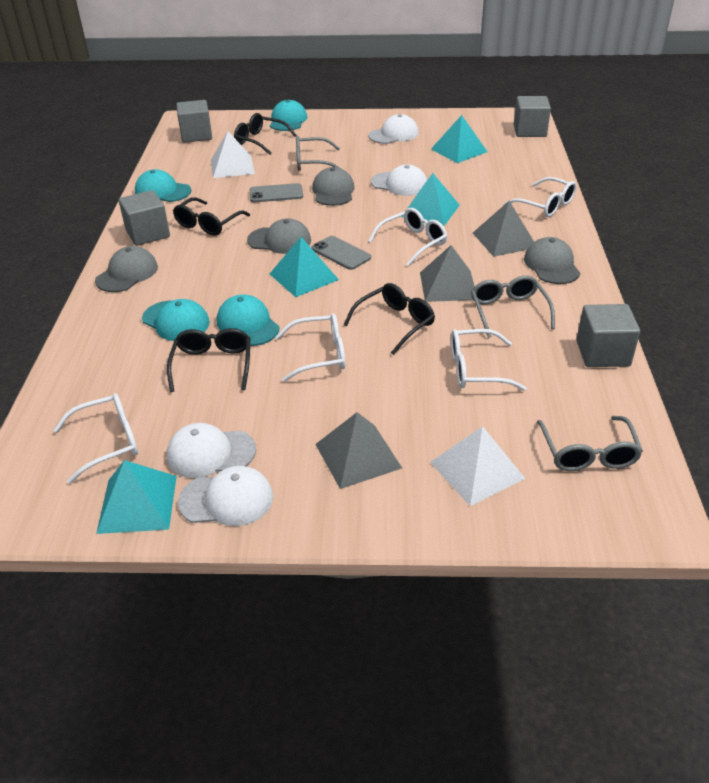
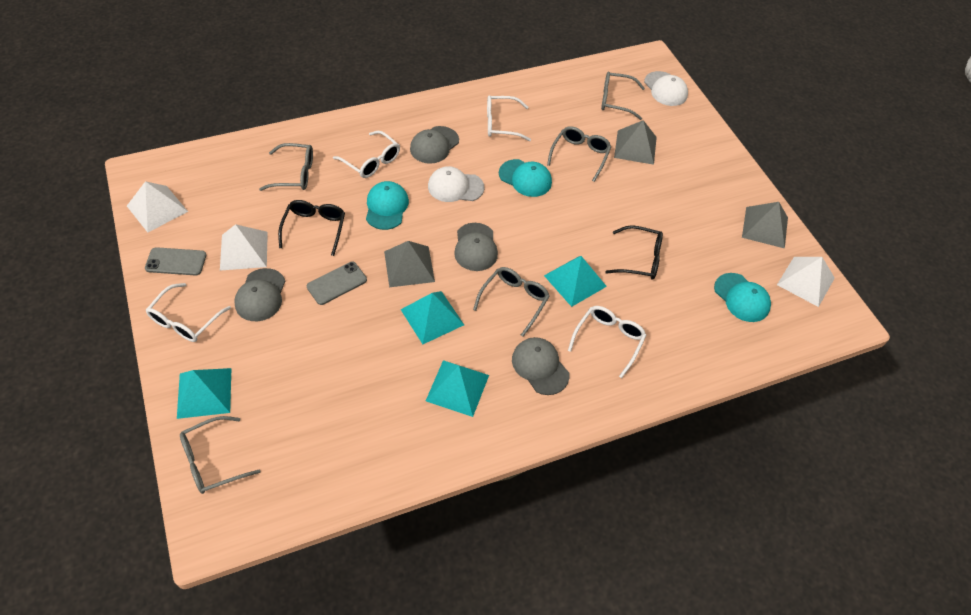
black glasses: 4 -> 2
grey cube: 4 -> 0
grey glasses: 3 -> 5
turquoise cap: 4 -> 3
white cap: 4 -> 2
white glasses: 5 -> 4
white pyramid: 2 -> 3

